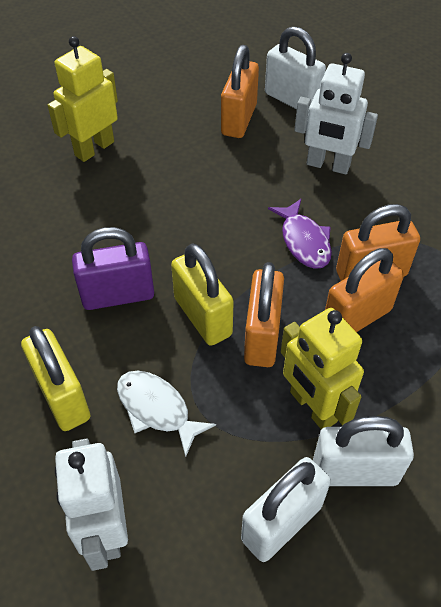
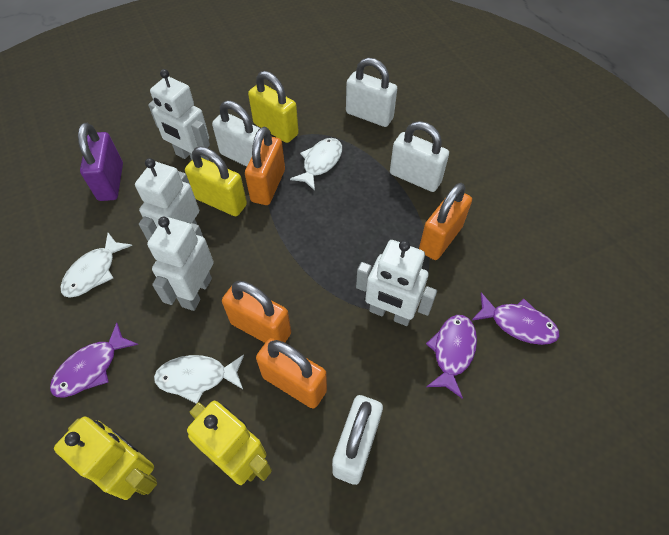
purple fish: 1 -> 3
white fish: 1 -> 3
white padlock: 3 -> 4
white robot: 2 -> 4

